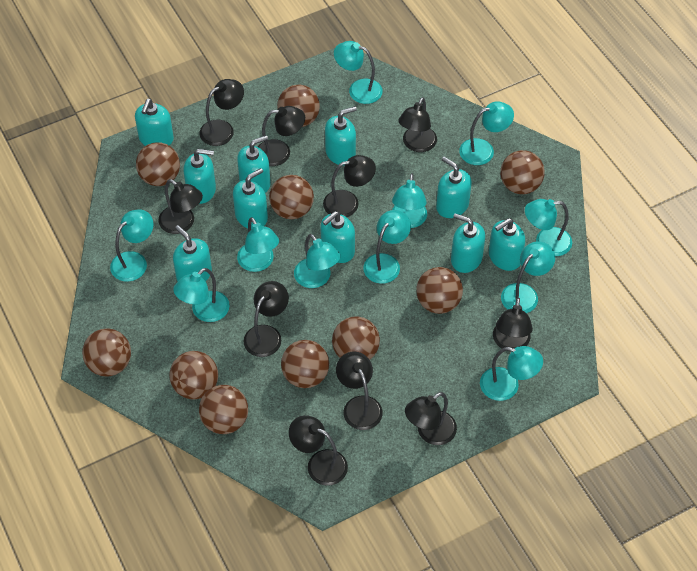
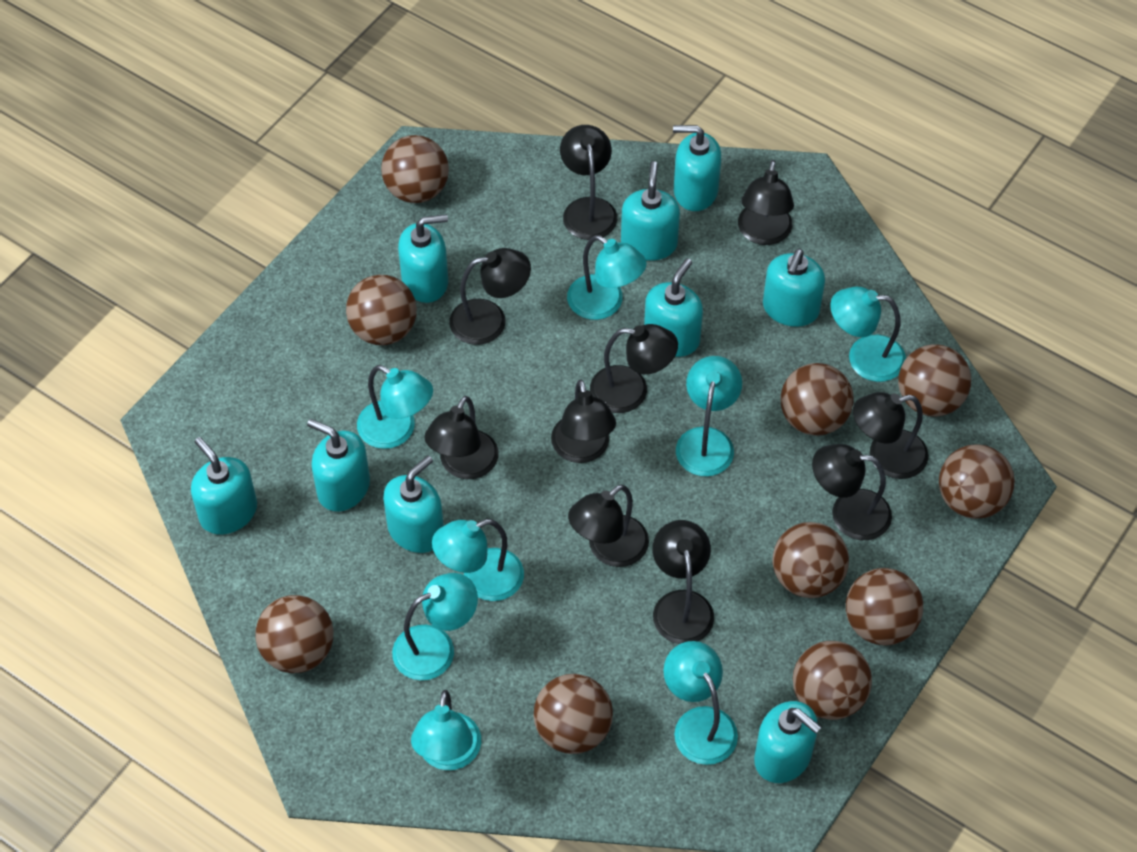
turquoise lamp: 11 -> 8
turquoise soap dispenser: 10 -> 9

